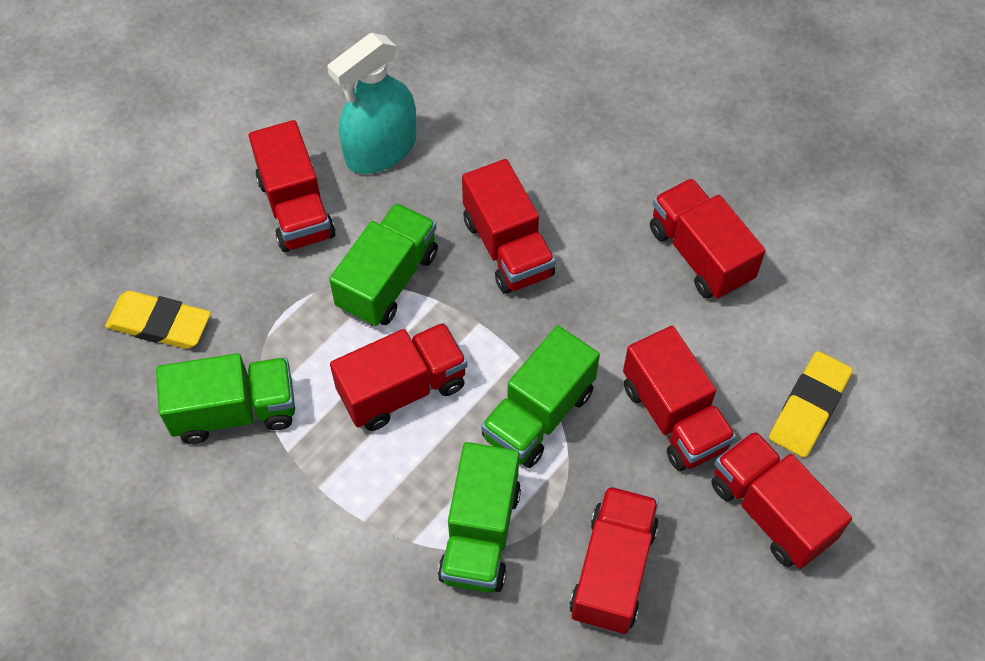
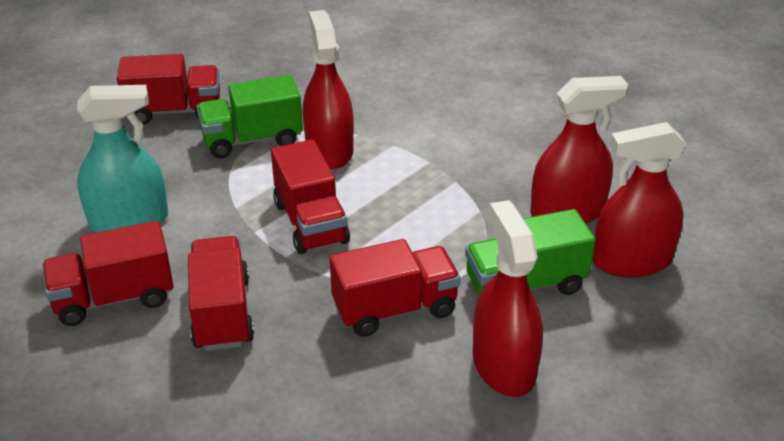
green truck: 4 -> 2
red spray bottle: 0 -> 4
red truck: 7 -> 5
yellow eraser: 2 -> 0

